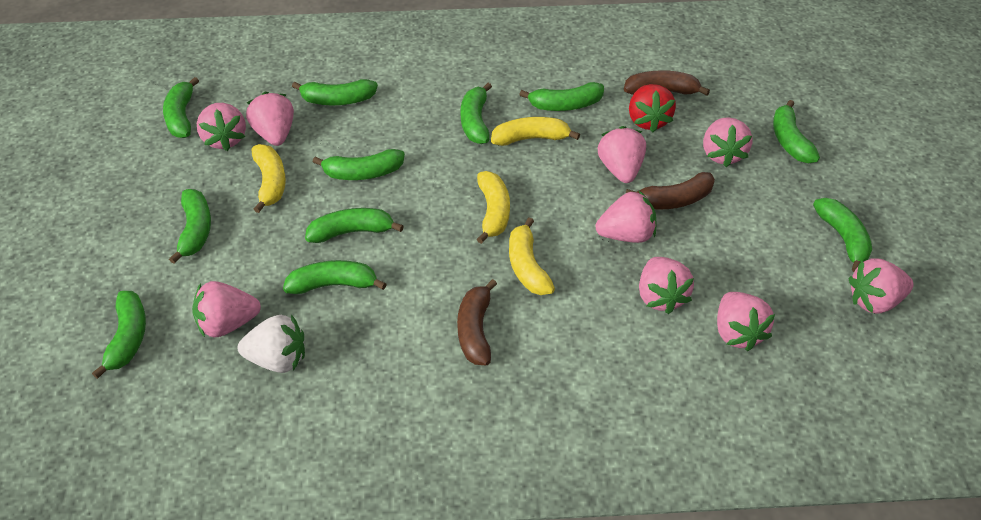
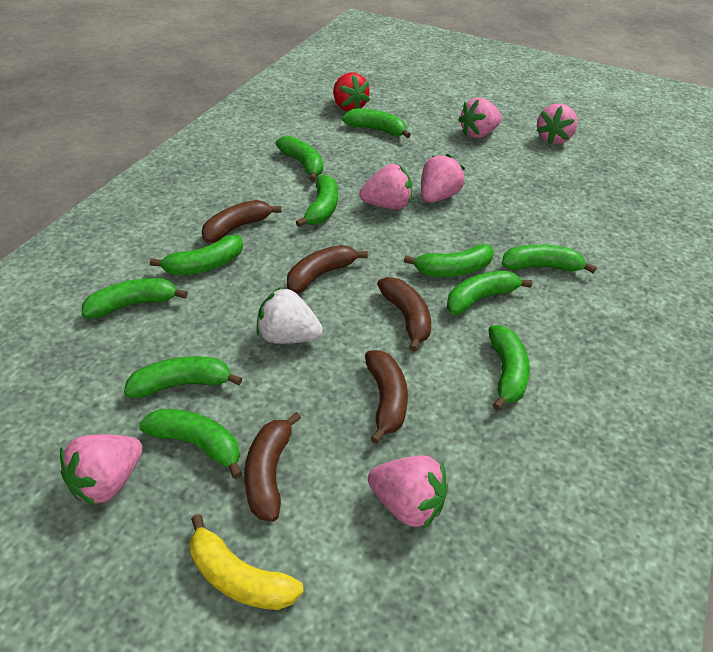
brown banana: 3 -> 5
pink strawberry: 9 -> 6
yellow banana: 4 -> 1

